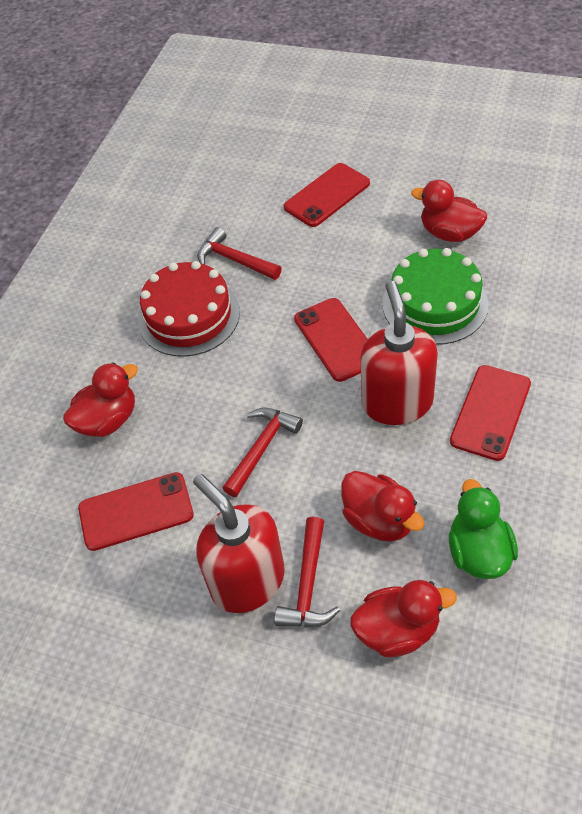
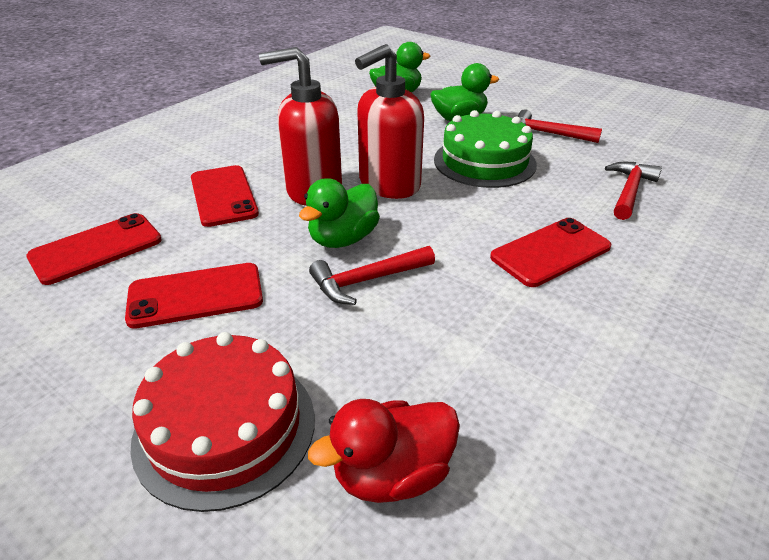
green duck: 1 -> 3
red duck: 4 -> 1

